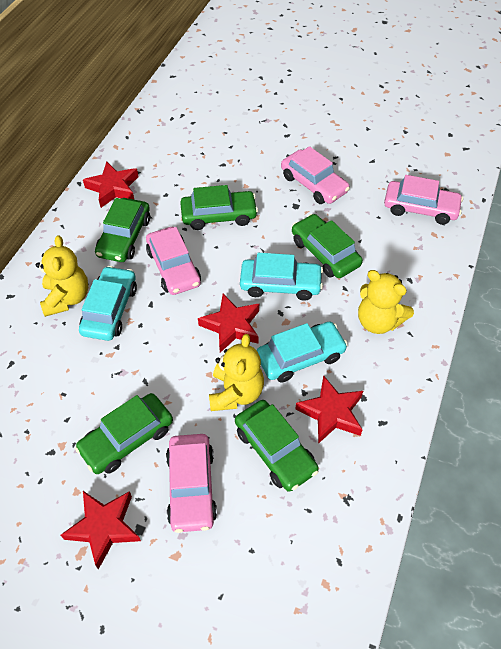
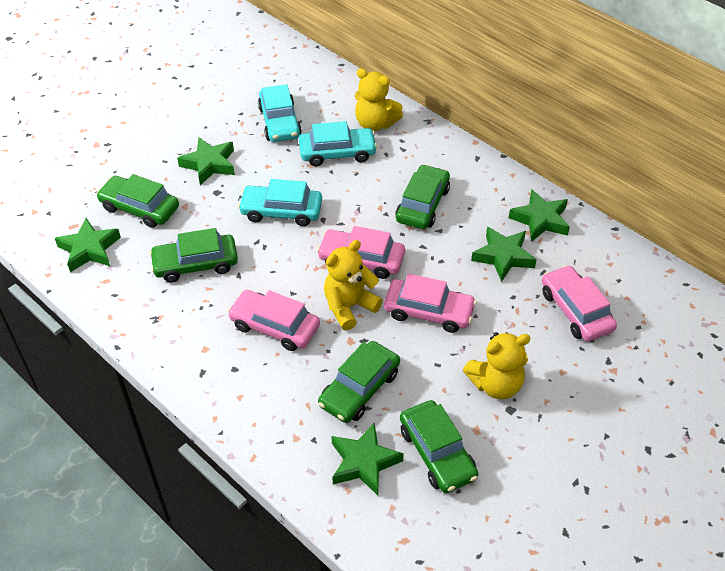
green star: 0 -> 5
red star: 4 -> 0

